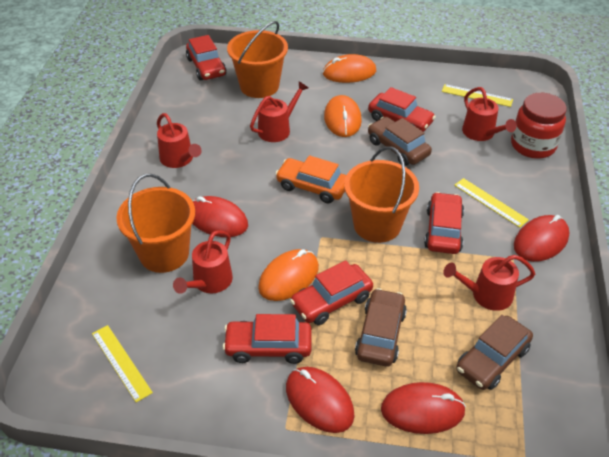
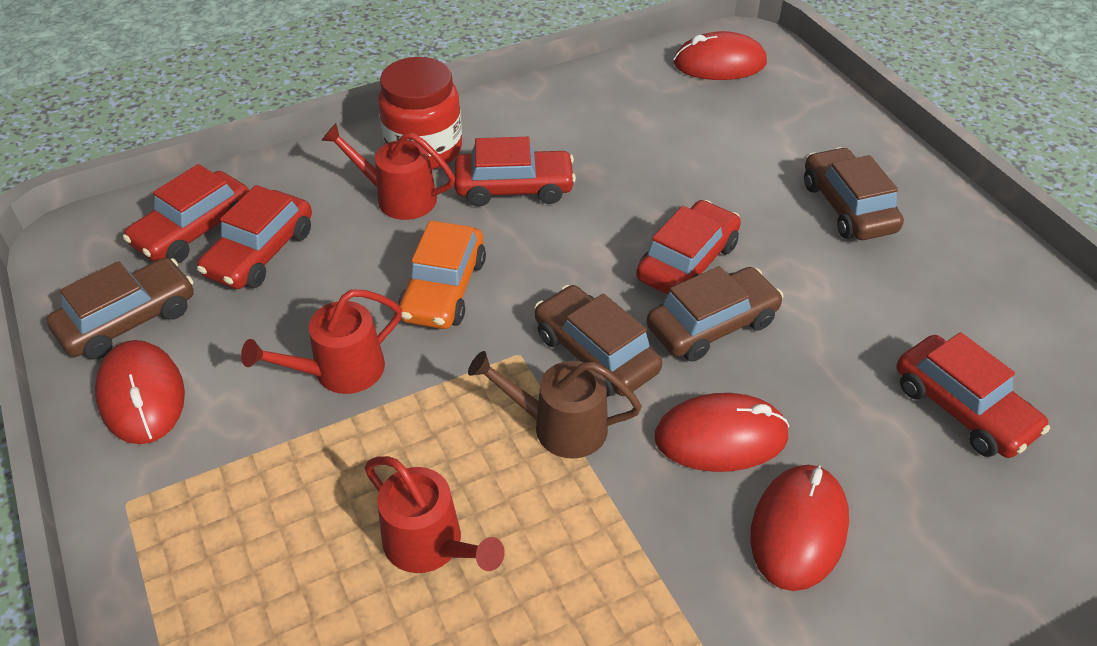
brown car: 3 -> 4
brown watering can: 0 -> 1
orange bucket: 3 -> 0
orange mouse: 3 -> 0
red watering can: 5 -> 3
yellow ruler: 3 -> 0

